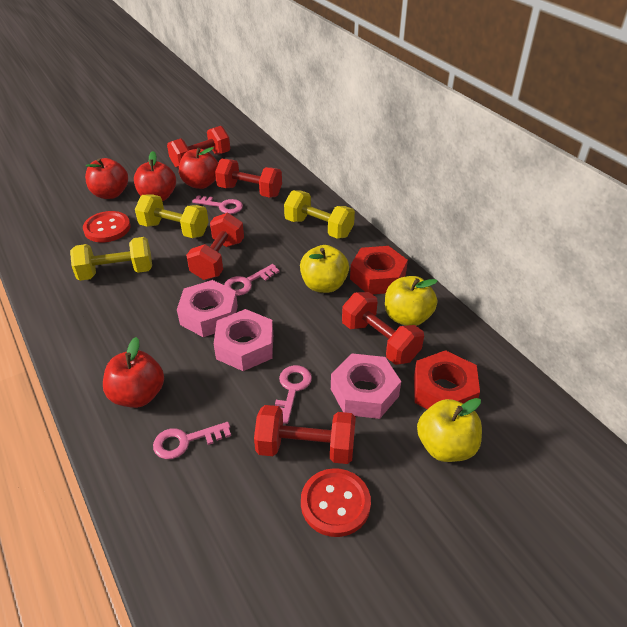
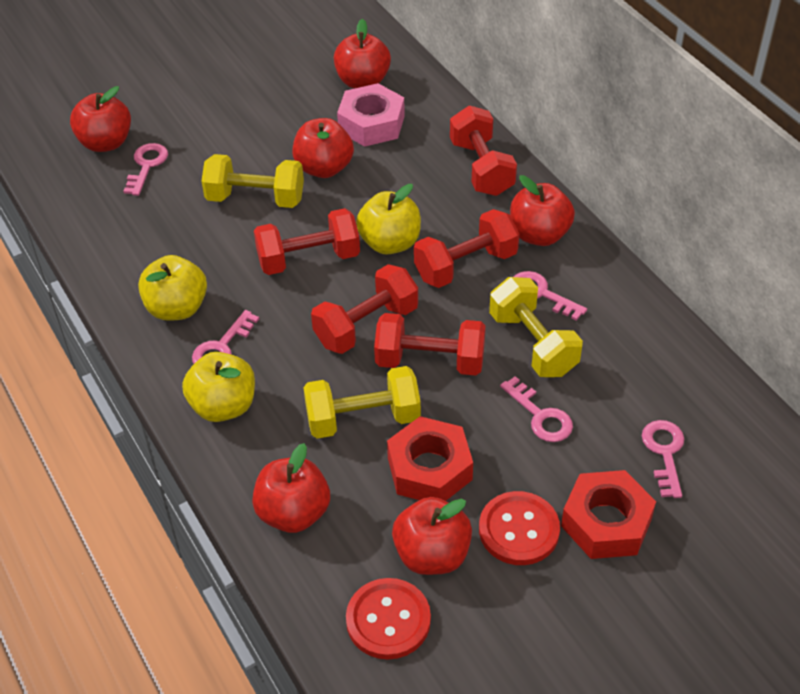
pink key: 4 -> 5
pink nut: 3 -> 1
red apple: 4 -> 6

